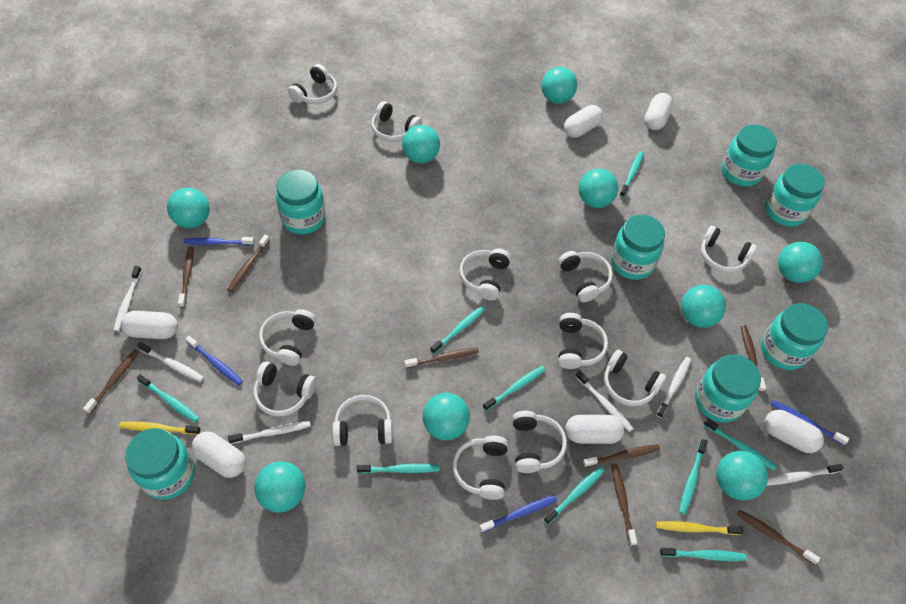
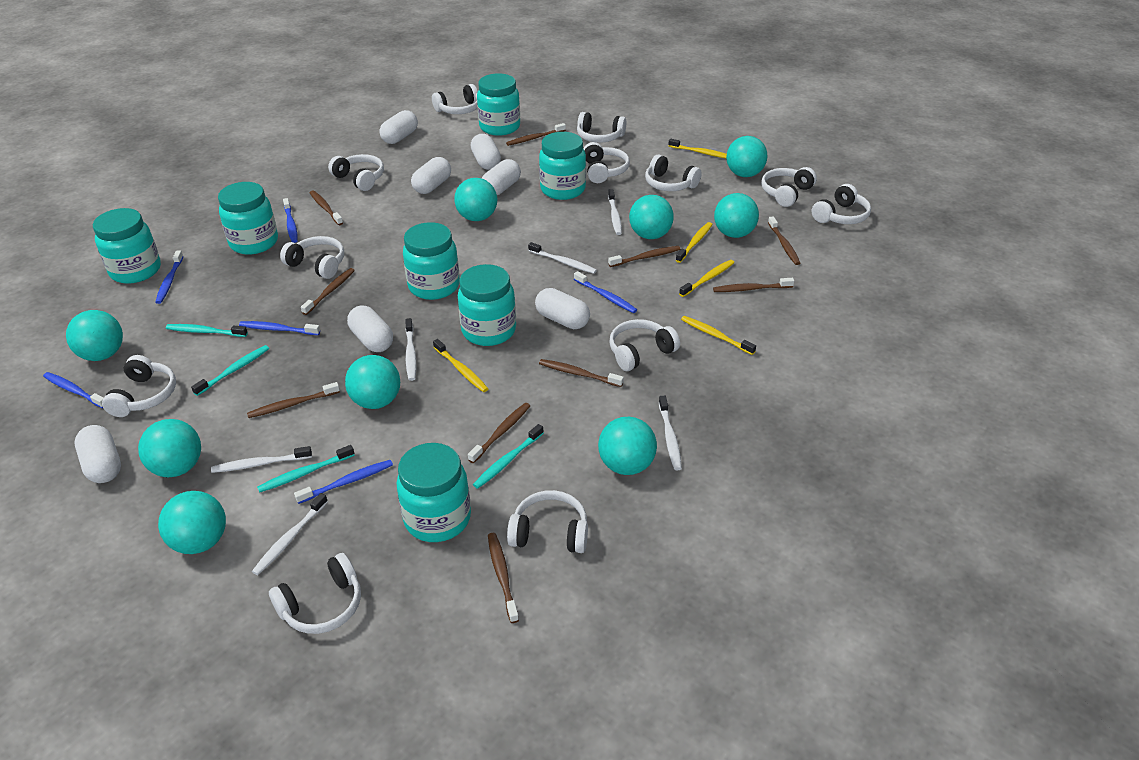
blue toothbrush: 4 -> 6
brown toothbrush: 8 -> 10
turquoise toothbrush: 9 -> 4
white capsule: 6 -> 7
yellow toothbrush: 2 -> 5

